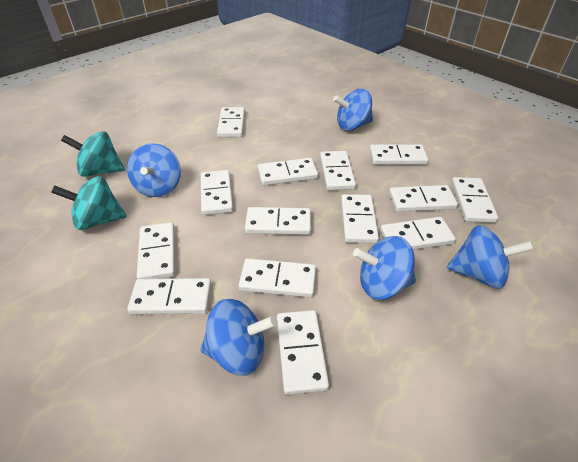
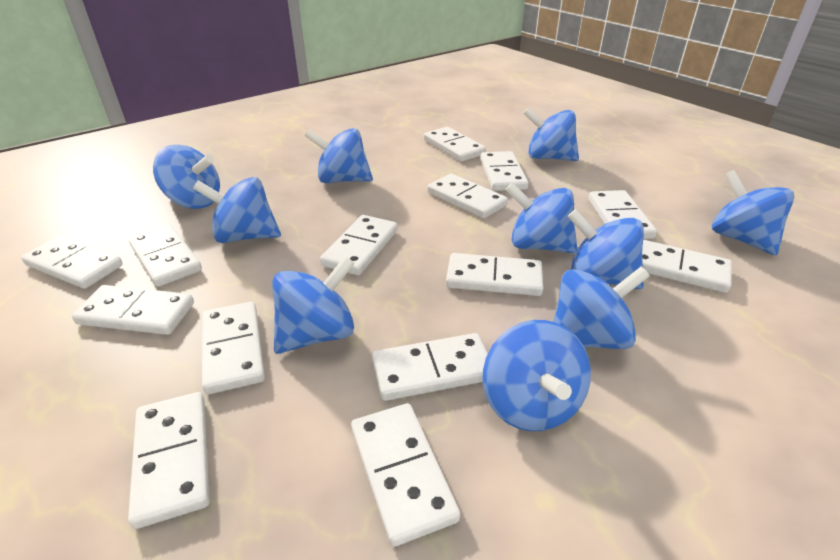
blue spinning top: 5 -> 10
turquoise spinning top: 2 -> 0

